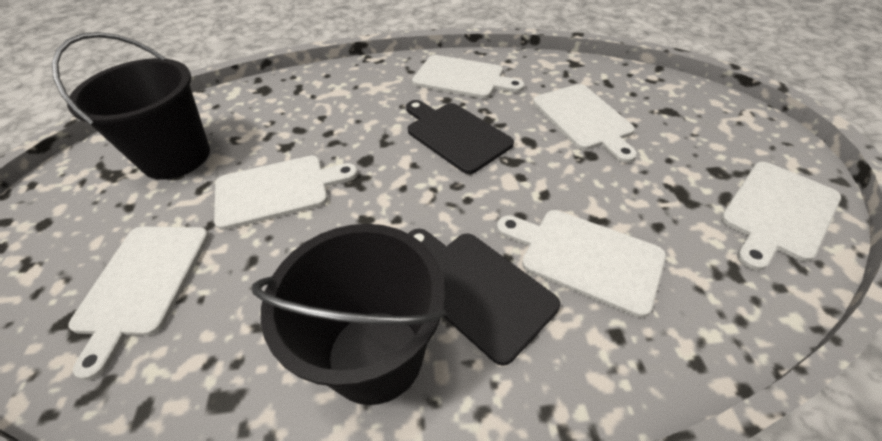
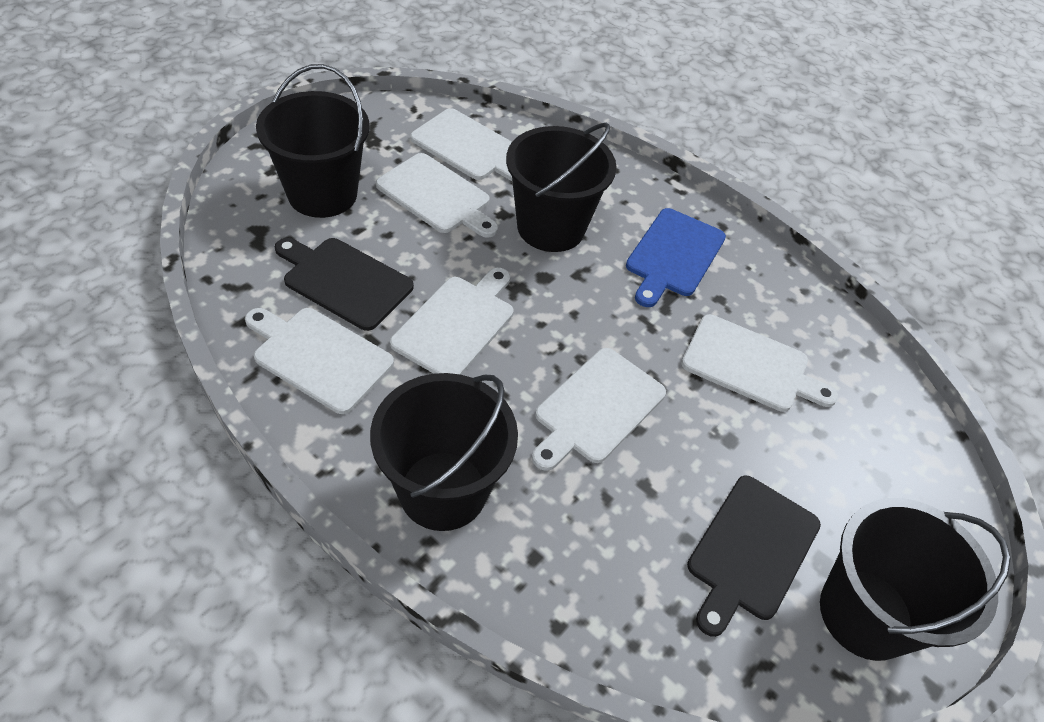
black bucket: 2 -> 4
blue cutting board: 0 -> 1

